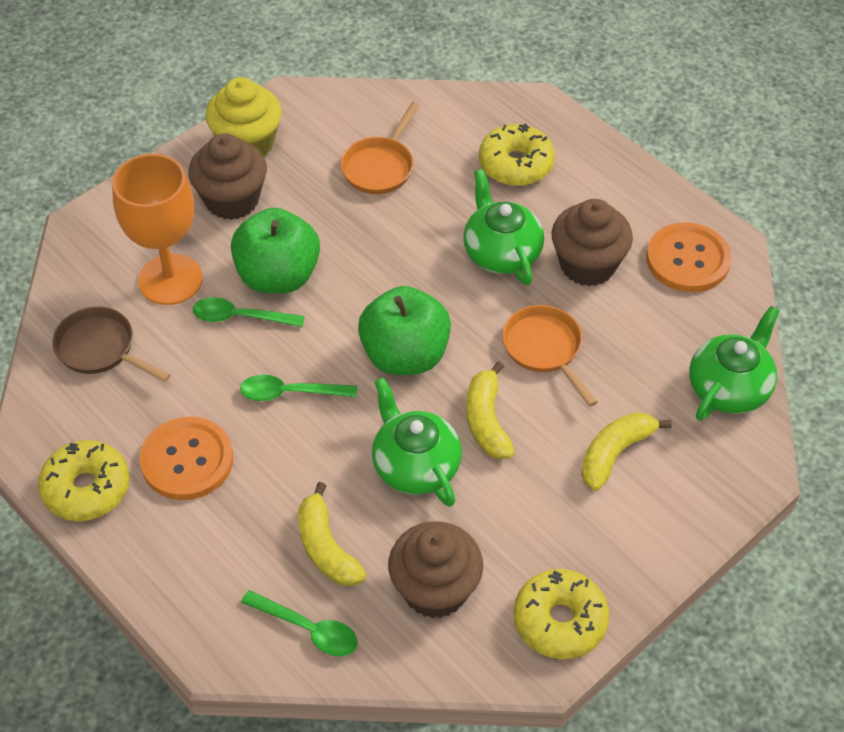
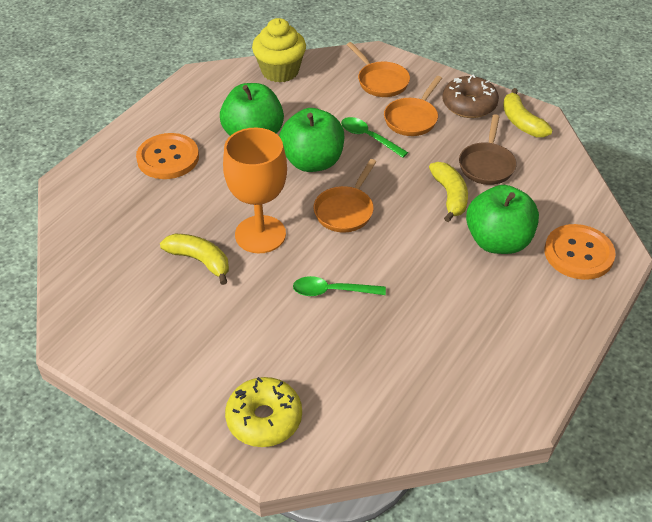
brown cupcake: 3 -> 0
brown donut: 0 -> 1
green apple: 2 -> 3
green spoon: 3 -> 2
green teapot: 3 -> 0
orange pan: 2 -> 3
yellow donut: 3 -> 1

